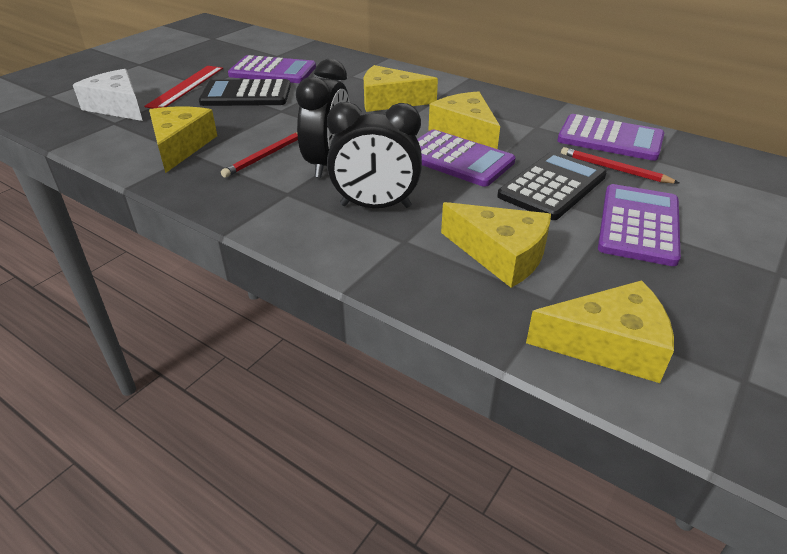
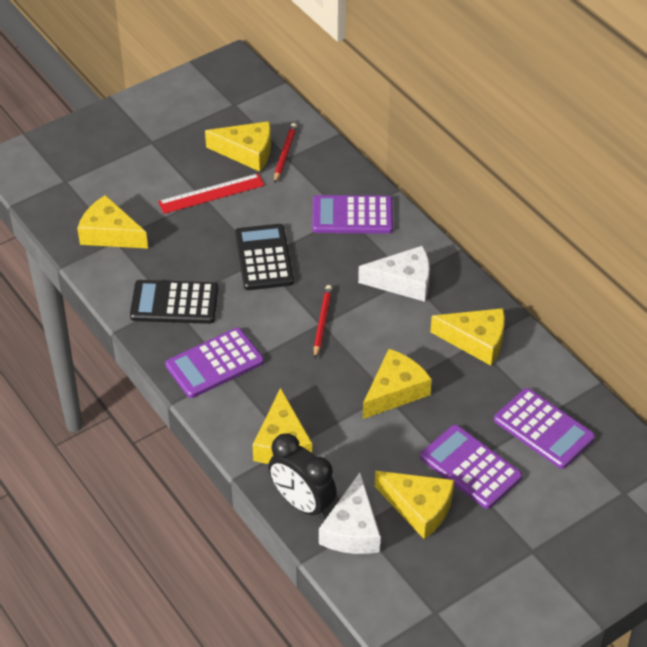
black clock: 2 -> 1
white cheese: 1 -> 2
yellow cheese: 5 -> 6

